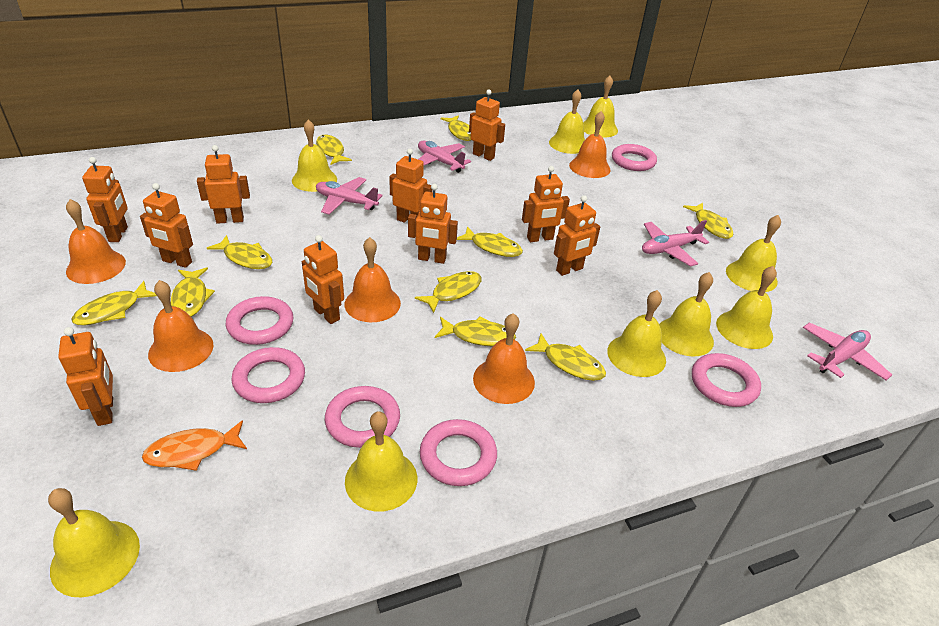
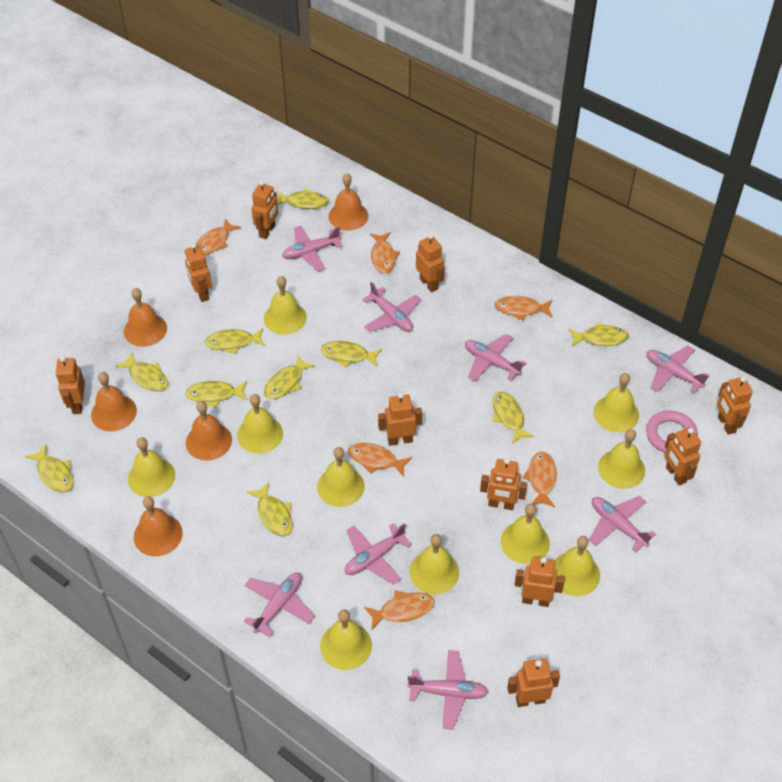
orange fish: 1 -> 6
pink plane: 4 -> 8
pink ring: 6 -> 1
yellow bell: 9 -> 10

